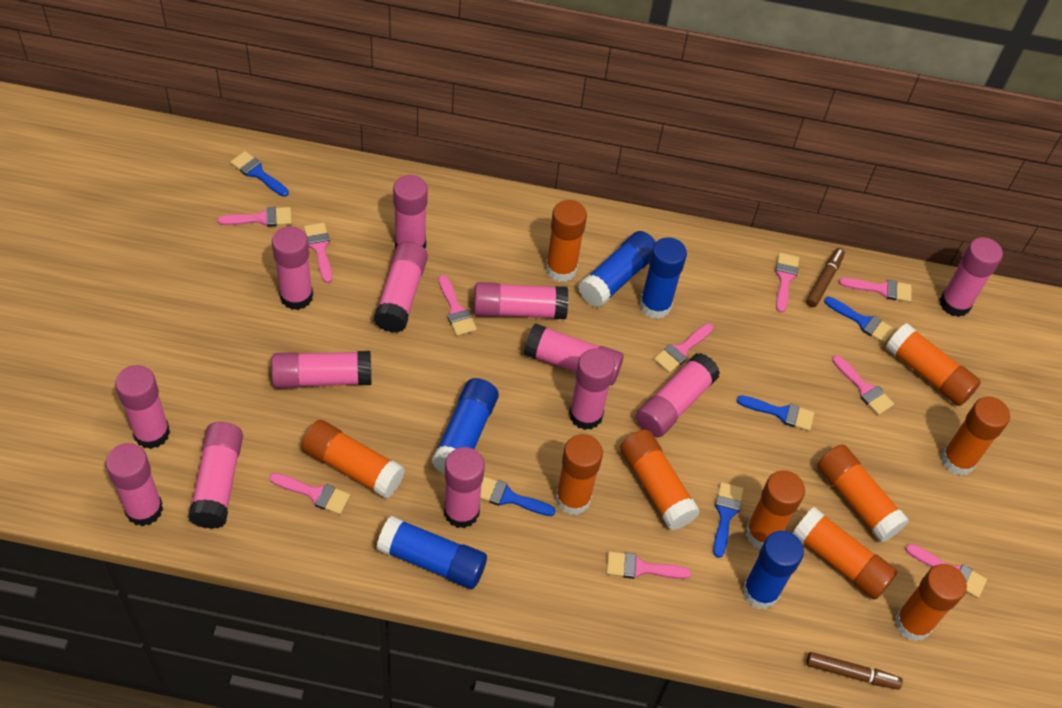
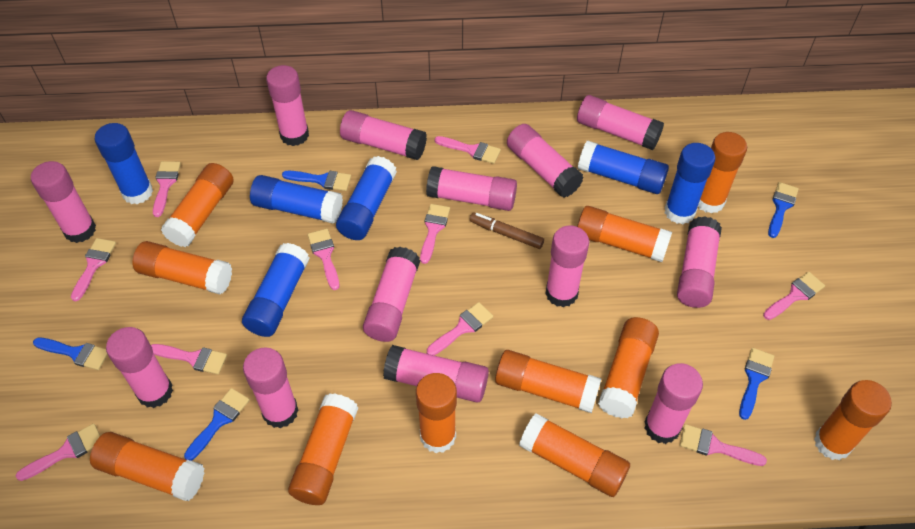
blue glue stick: 5 -> 6
brown marker: 2 -> 1
orange glue stick: 10 -> 11

